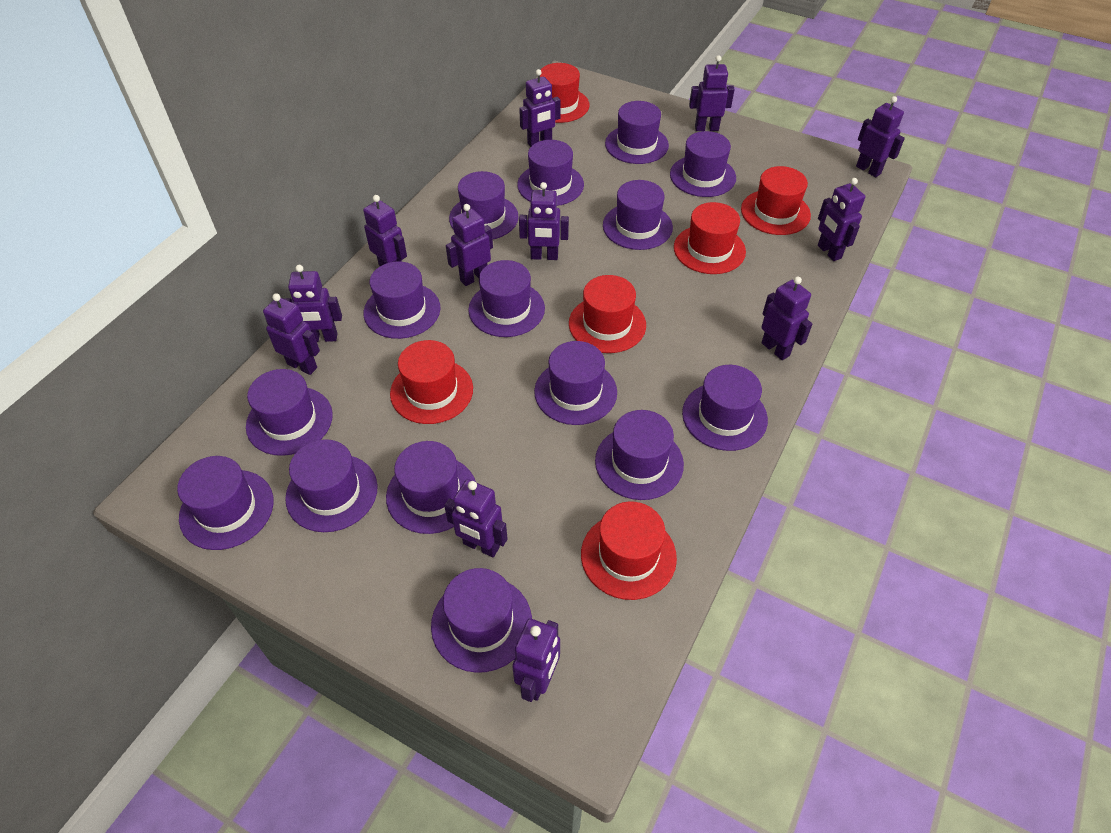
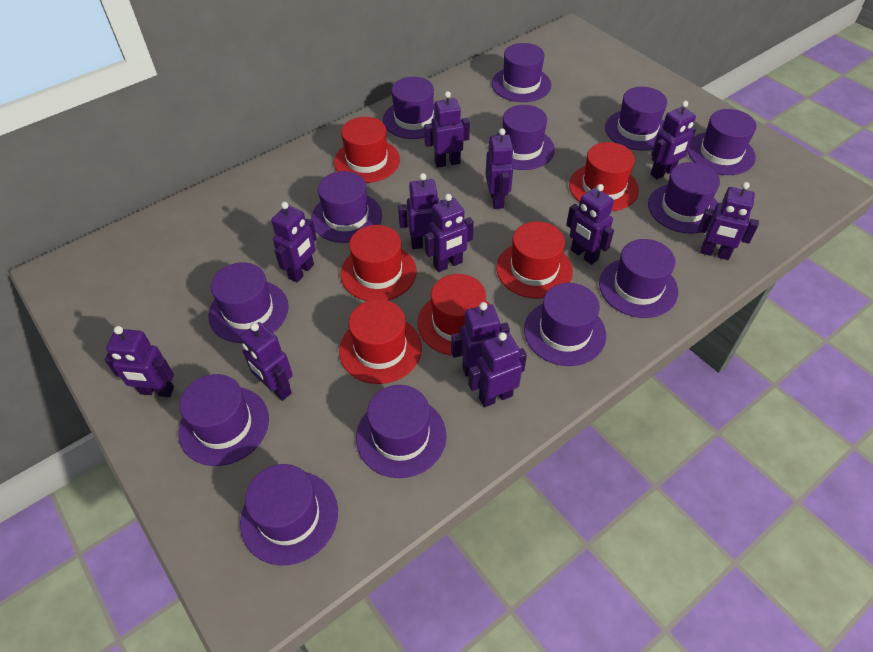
purple hat: 15 -> 13

